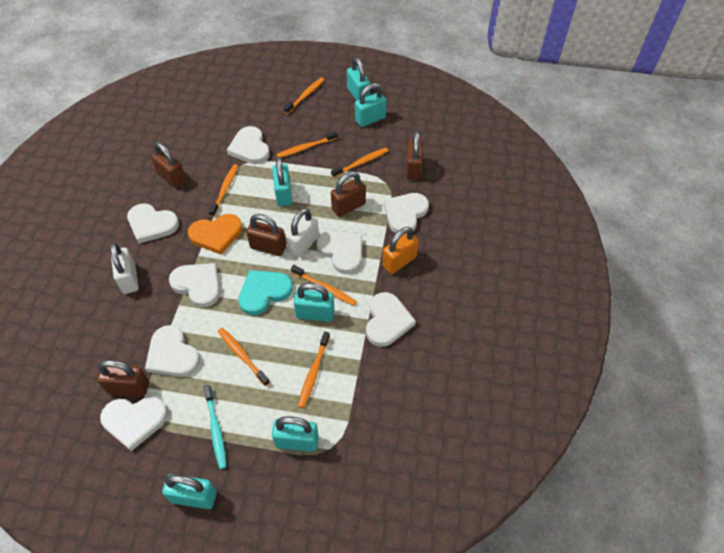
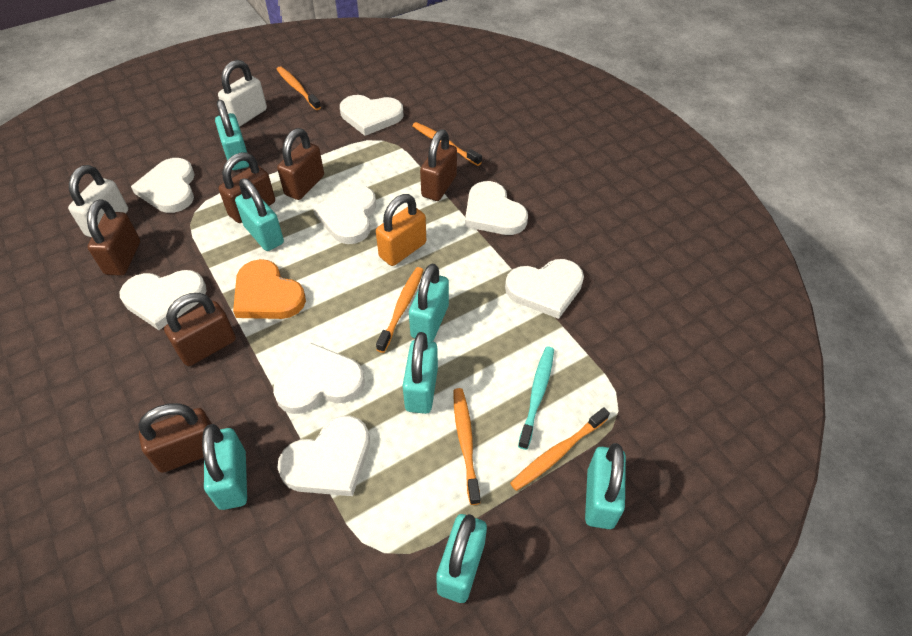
brown padlock: 5 -> 6
orange toothbrush: 7 -> 5
turquoise heart: 1 -> 0
turquoise padlock: 6 -> 7

